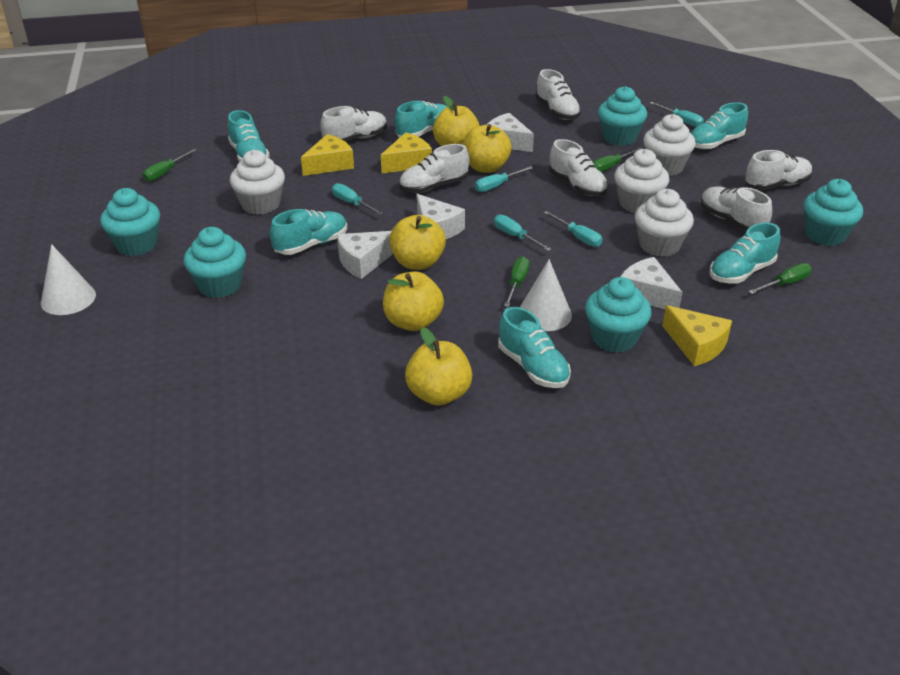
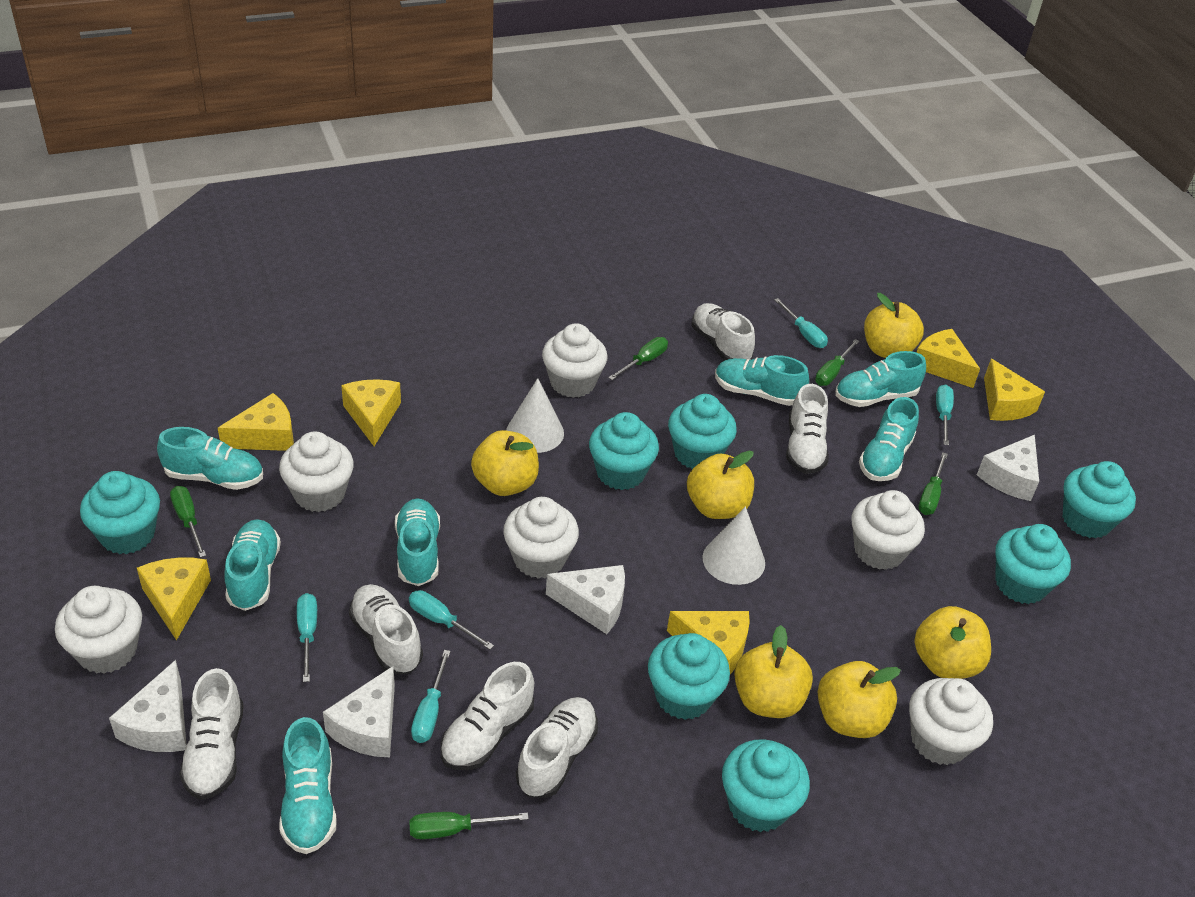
green screwdriver: 4 -> 5
turquoise cupcake: 5 -> 7
turquoise shoe: 6 -> 7
white cupcake: 4 -> 6
yellow apple: 5 -> 6
yellow cheese: 3 -> 6

